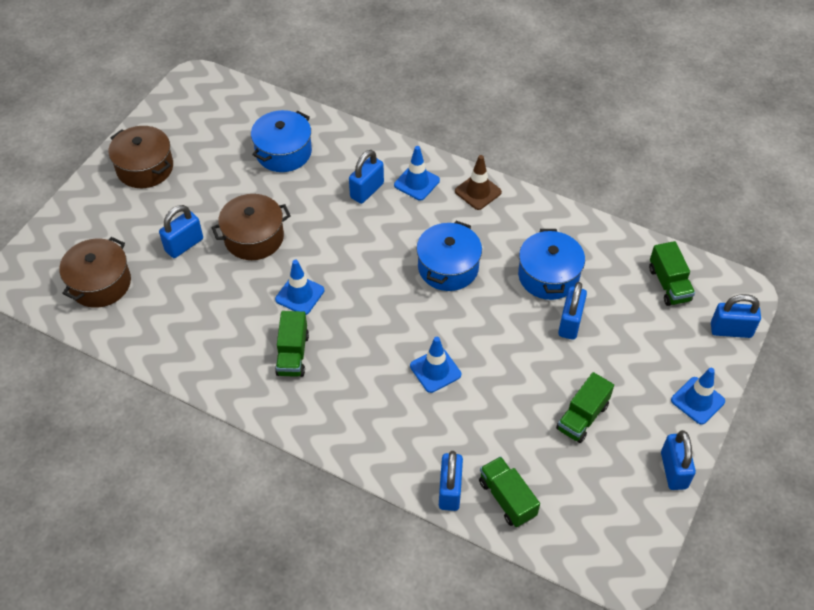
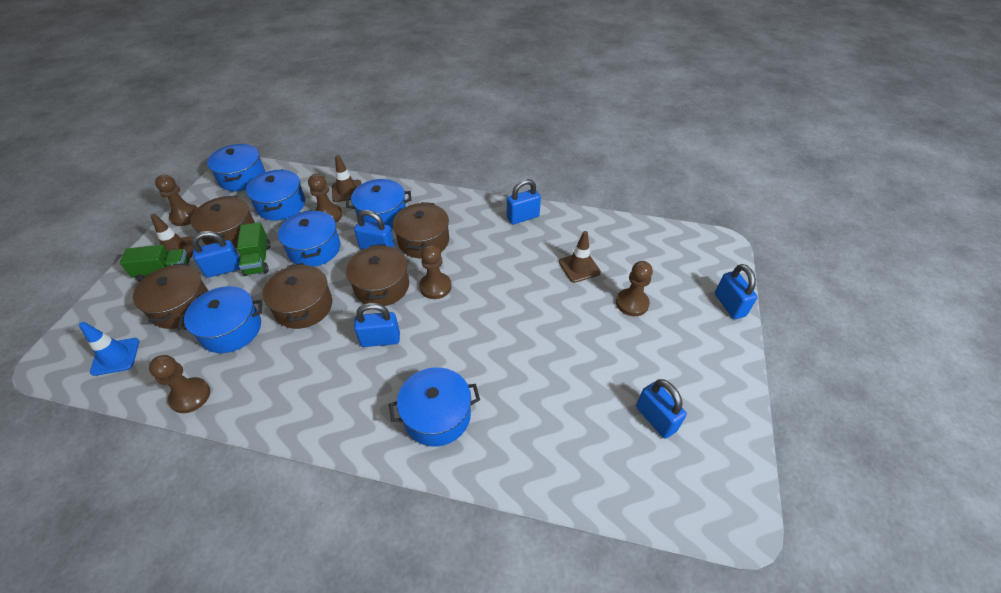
blue pot: 3 -> 6
blue traffic cone: 4 -> 1
brown pawn: 0 -> 5
brown pot: 3 -> 5
brown traffic cone: 1 -> 3
green truck: 4 -> 2

